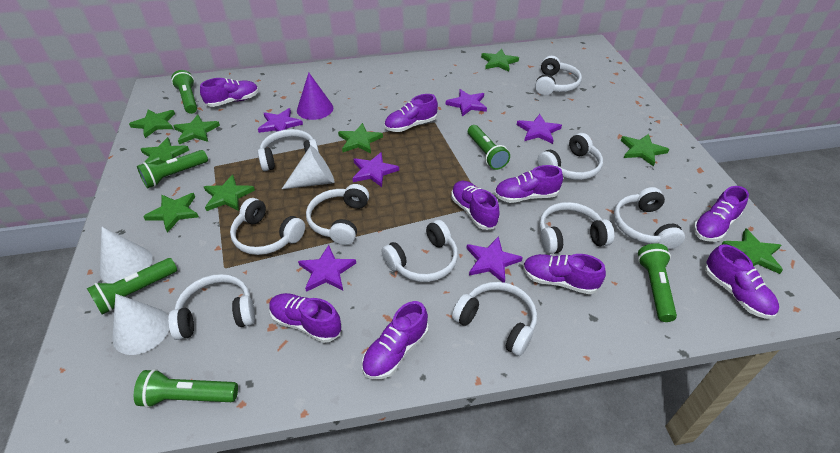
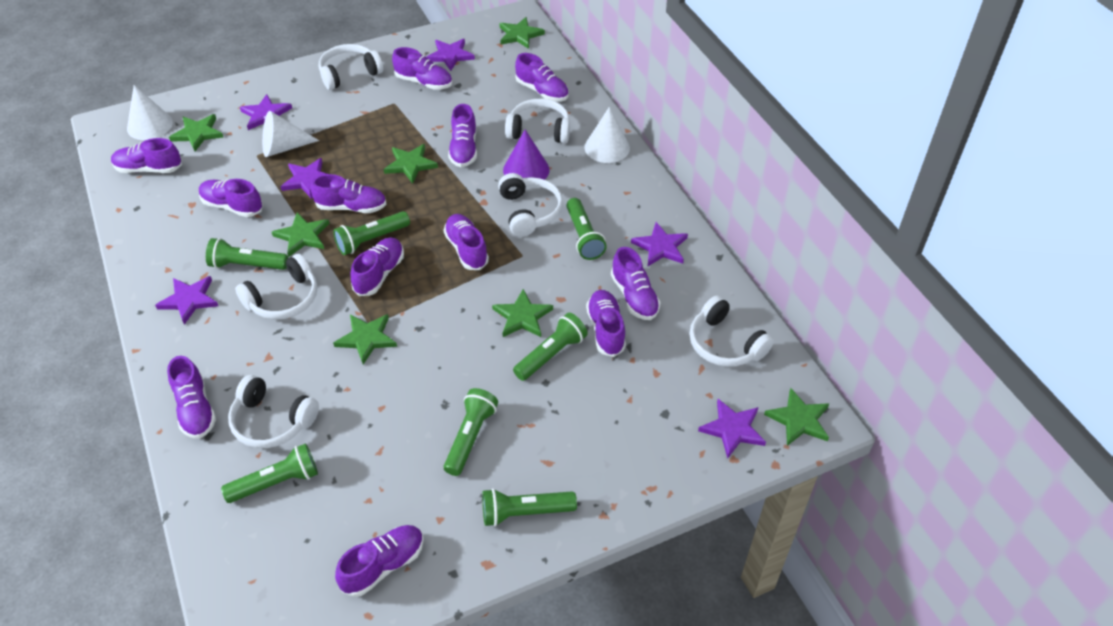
green flashlight: 6 -> 7
green star: 9 -> 7
purple shoe: 9 -> 12
white headphones: 10 -> 6

